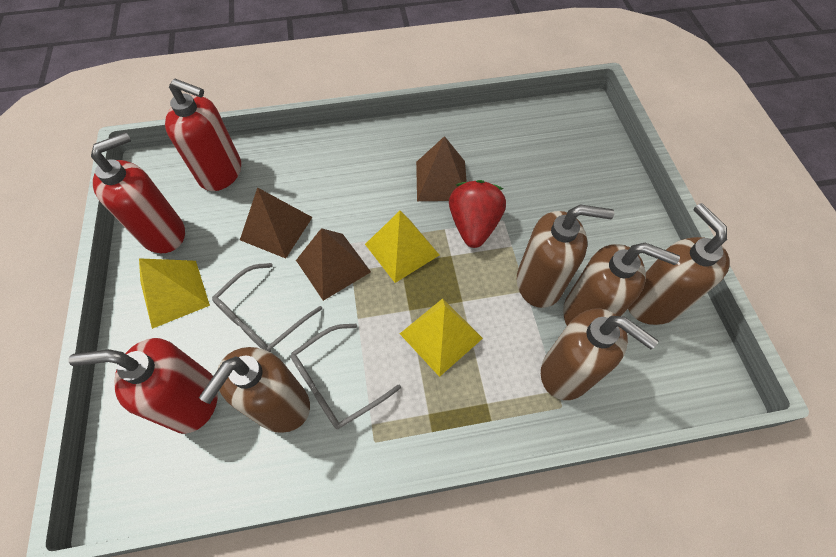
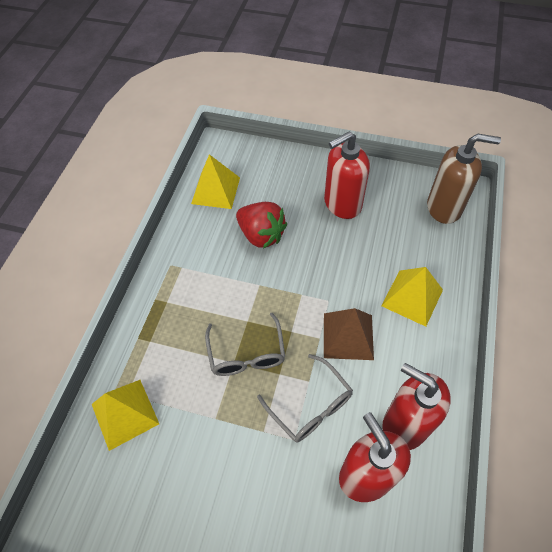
brown pyramid: 3 -> 1
brown soap dispenser: 5 -> 1

